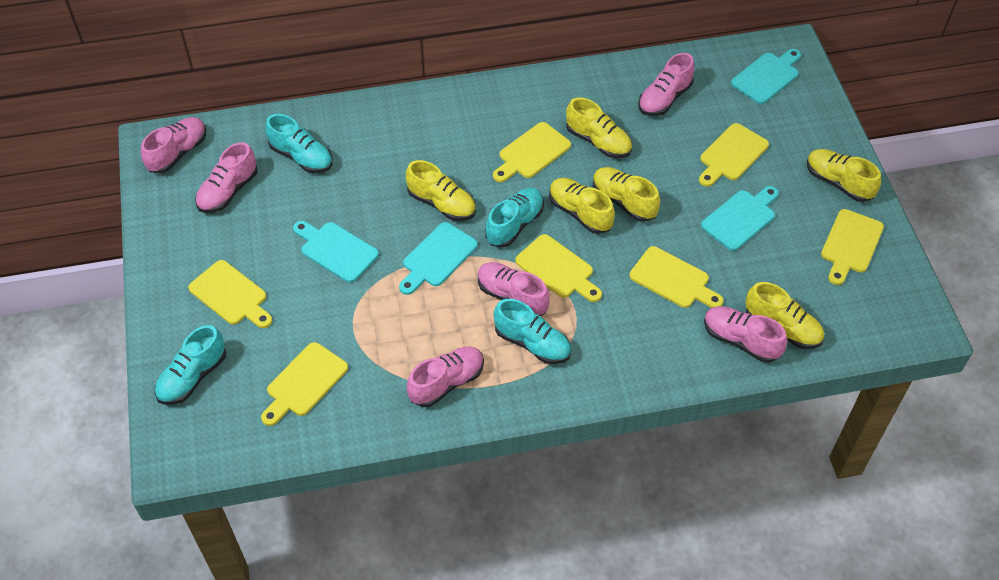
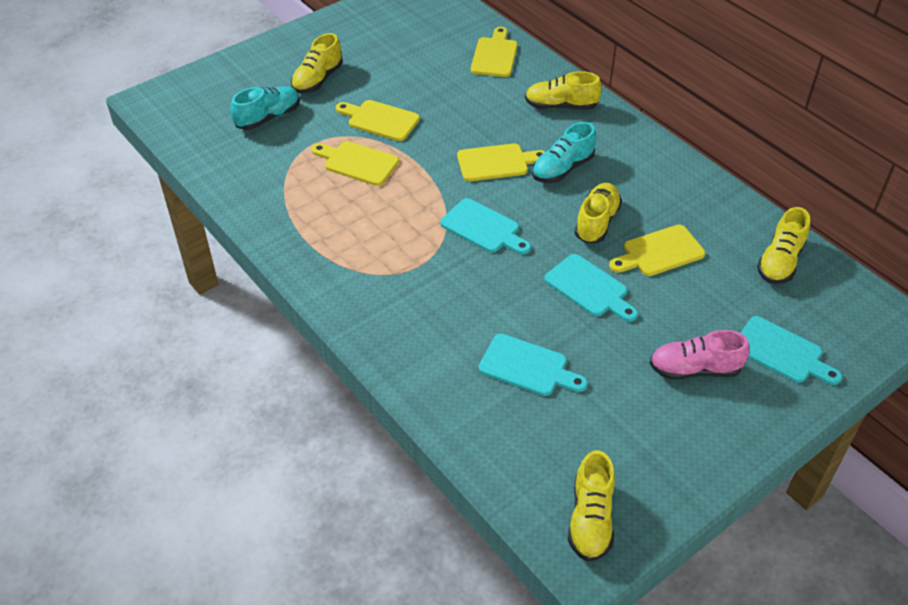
pink shoe: 6 -> 1
turquoise shoe: 4 -> 2
yellow cutting board: 7 -> 5
yellow shoe: 6 -> 5

